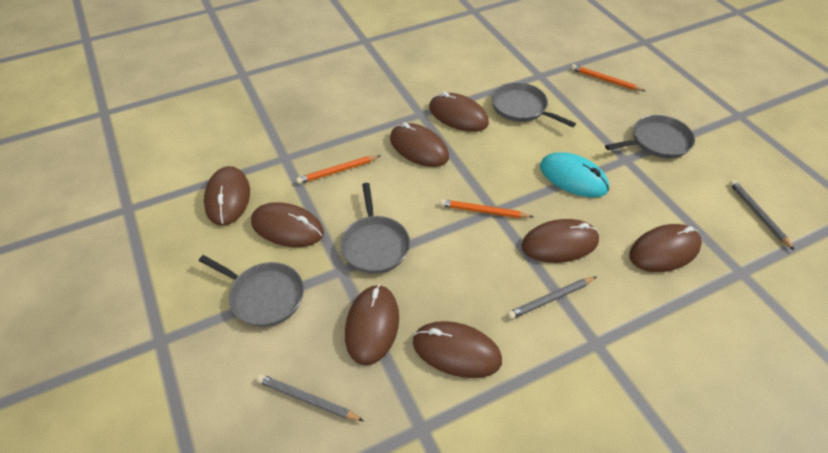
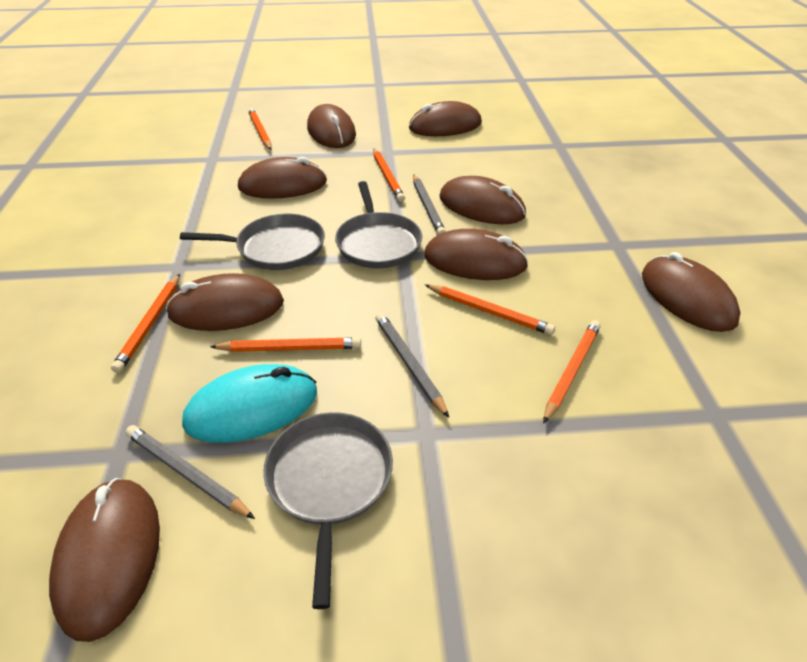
grey pan: 4 -> 3
orange pencil: 3 -> 6

